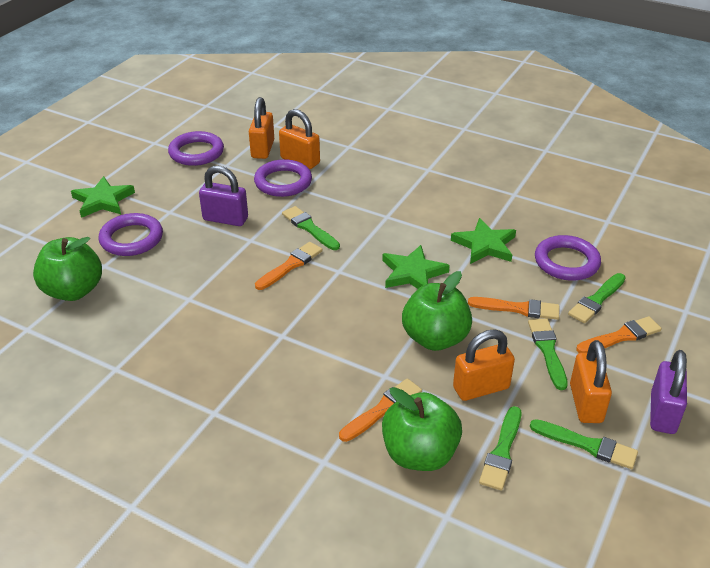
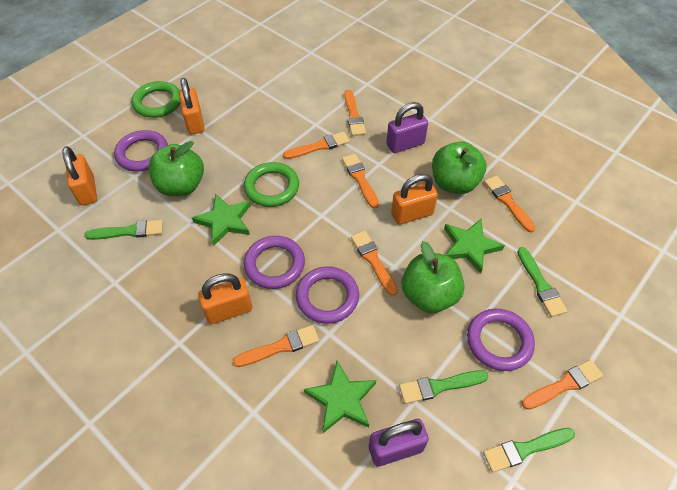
green brush: 5 -> 4
green ring: 0 -> 2
orange brush: 4 -> 7

